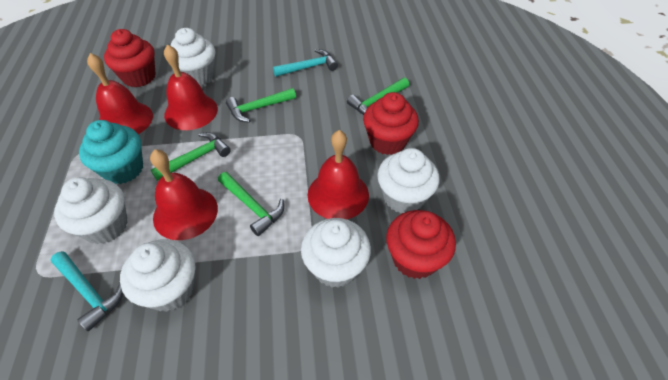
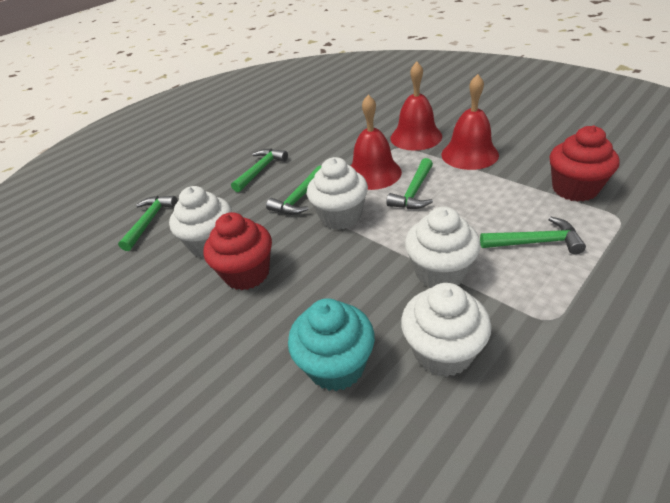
green hammer: 4 -> 5
red bell: 4 -> 3
red cupcake: 3 -> 2
turquoise hammer: 2 -> 0
white cupcake: 5 -> 4

